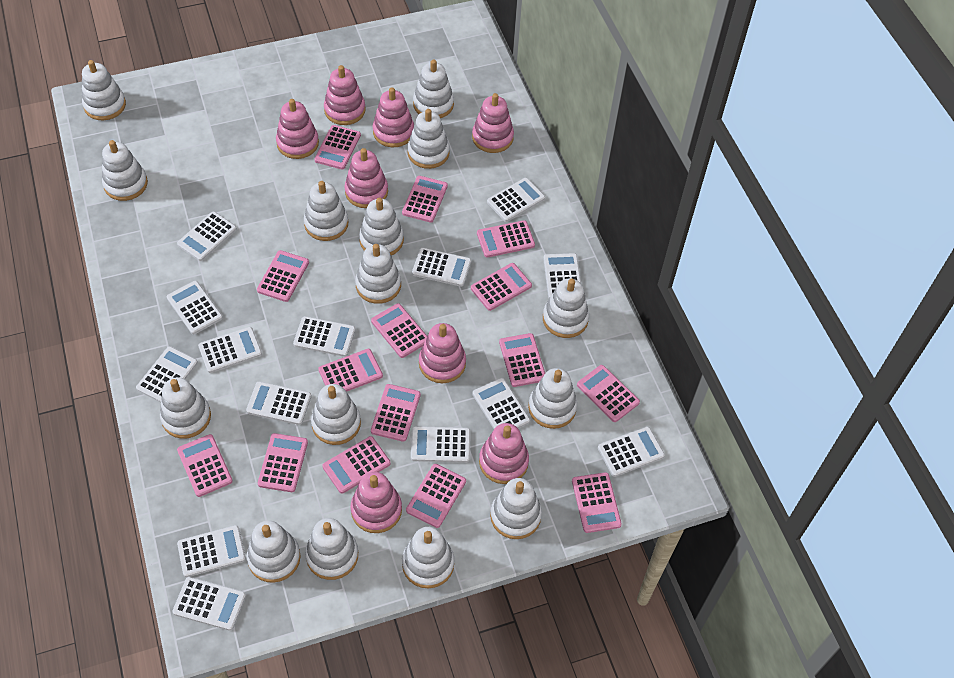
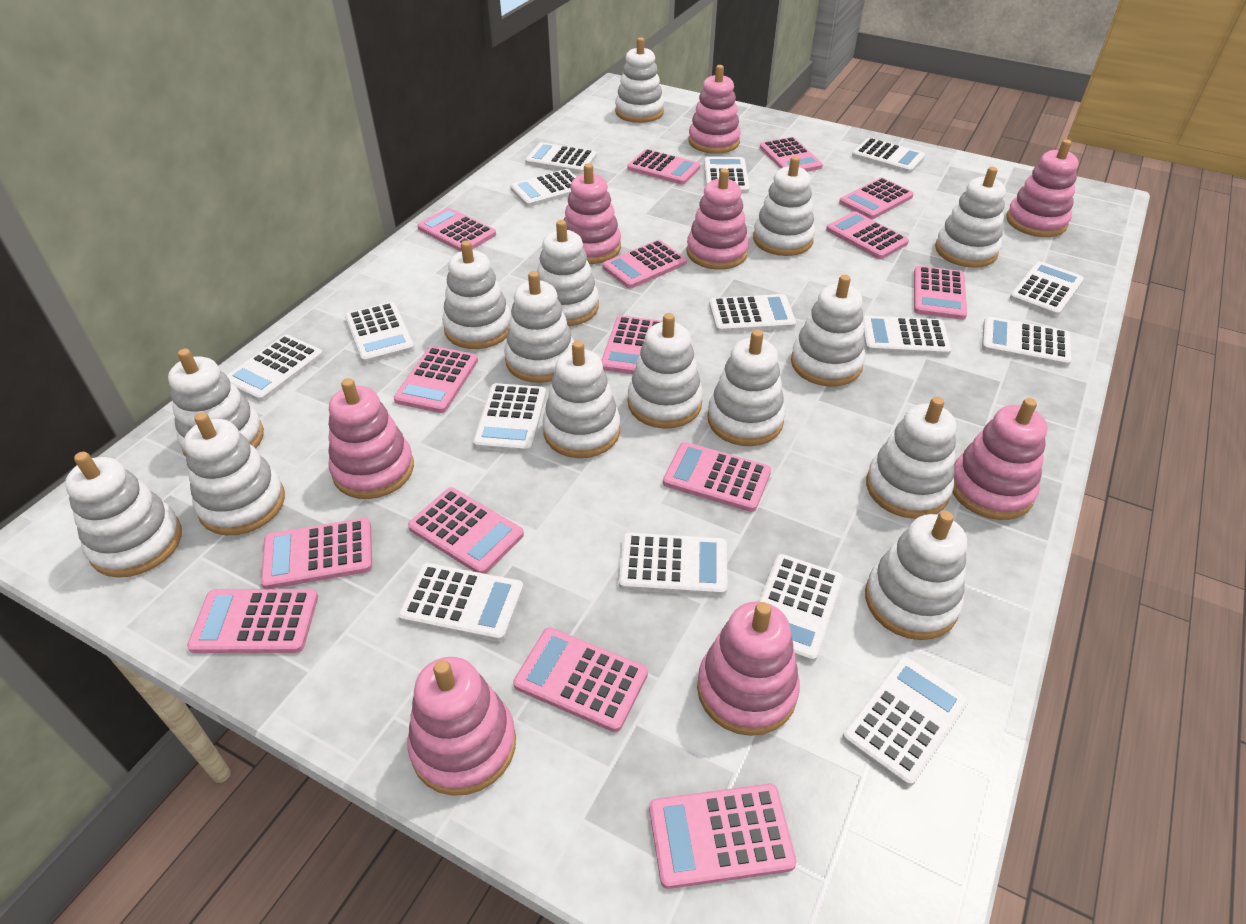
white calculator: 14 -> 15

